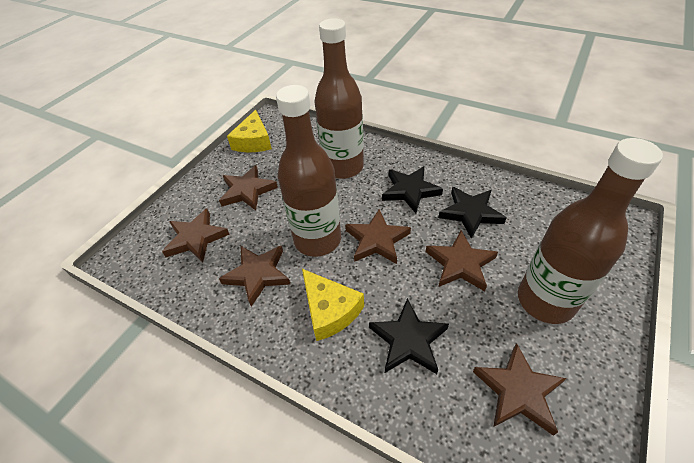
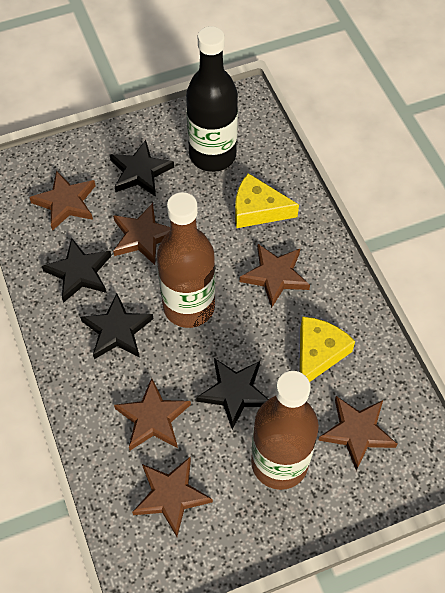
black bottle: 0 -> 1
black star: 3 -> 4
brown bottle: 3 -> 2

